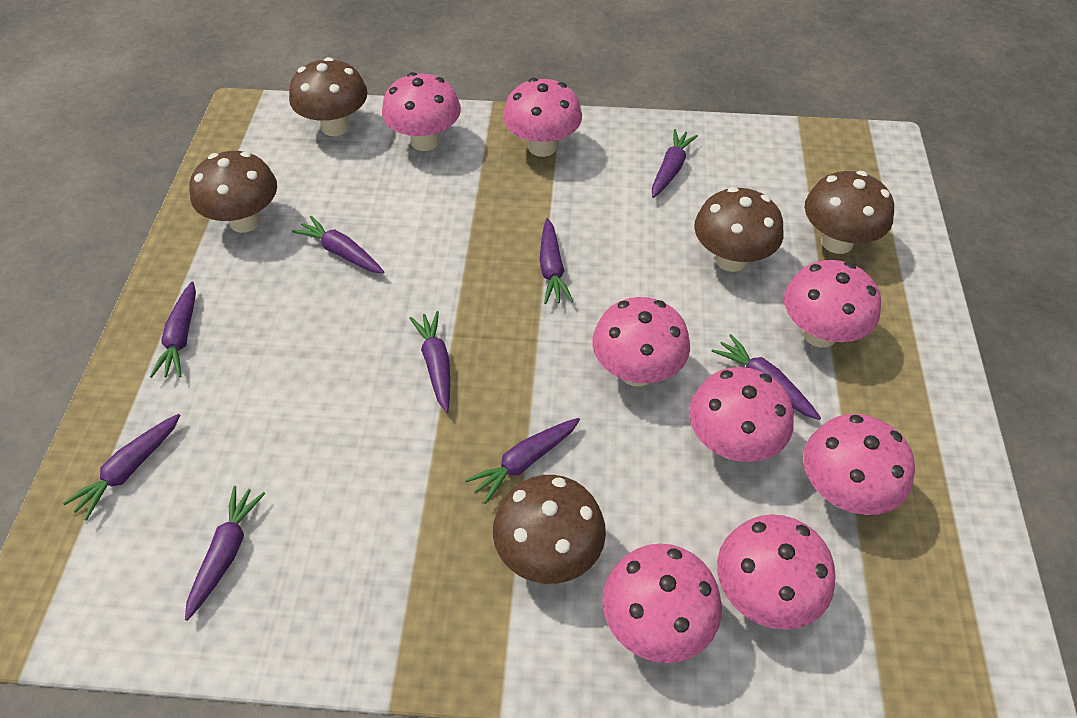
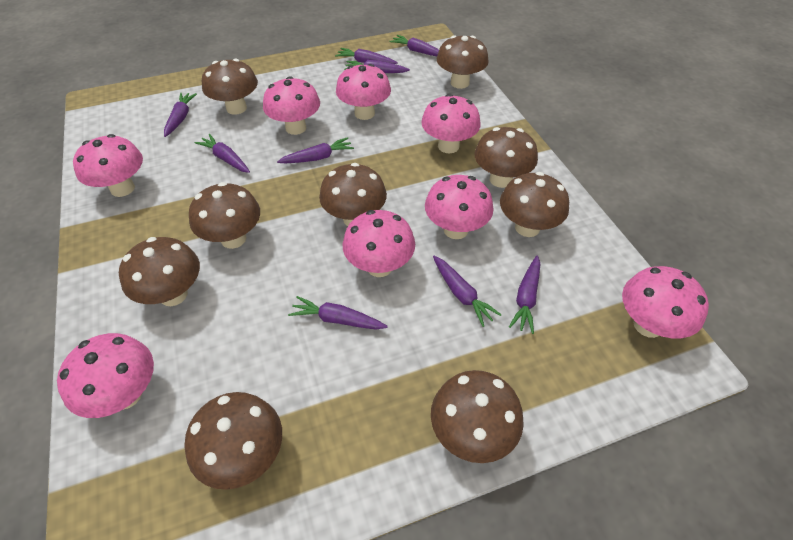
brown mushroom: 5 -> 9

